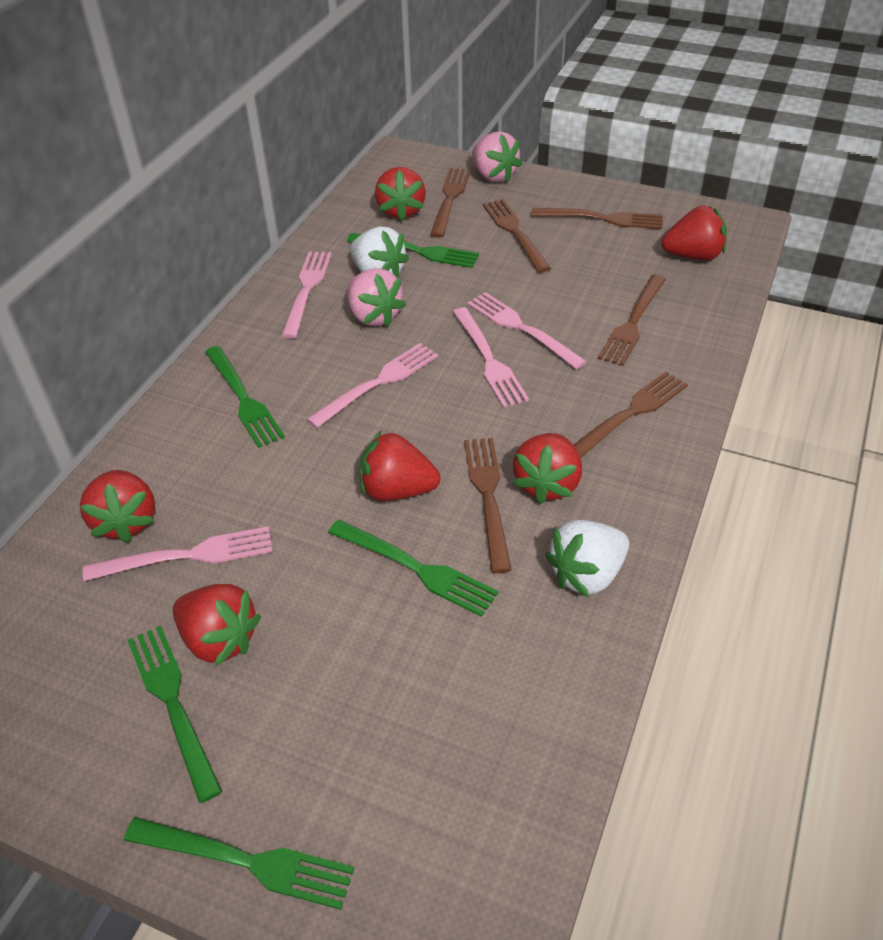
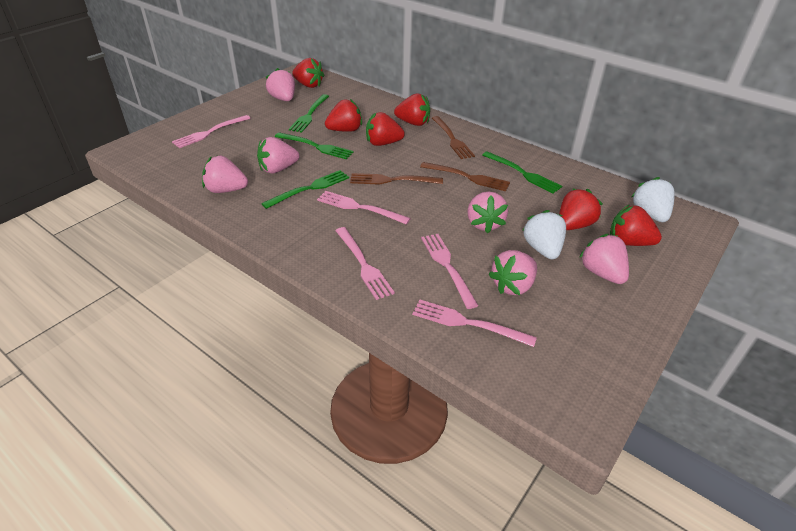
brown fork: 6 -> 3
green fork: 5 -> 4
pink strawberry: 2 -> 6

